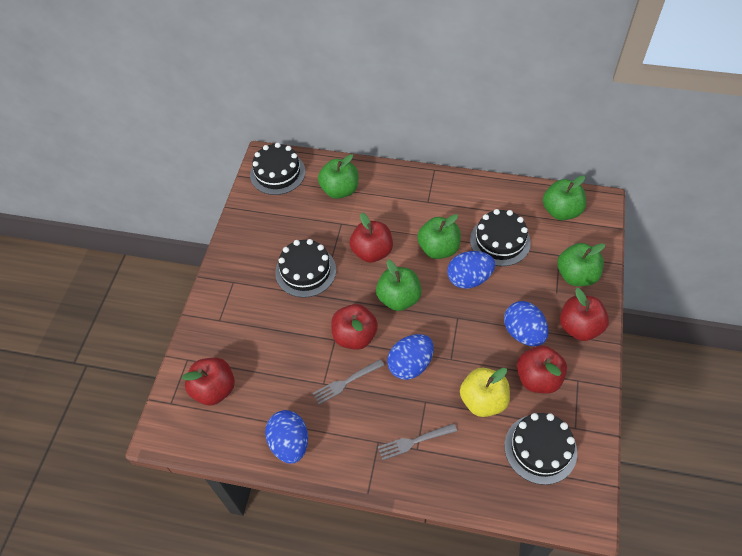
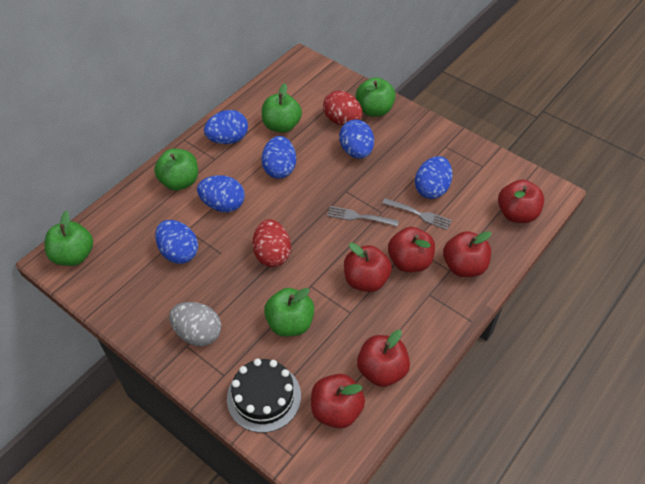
black cake: 4 -> 1
blue egg: 4 -> 6
grey egg: 0 -> 1
red apple: 5 -> 6
red egg: 0 -> 2
yellow apple: 1 -> 0

